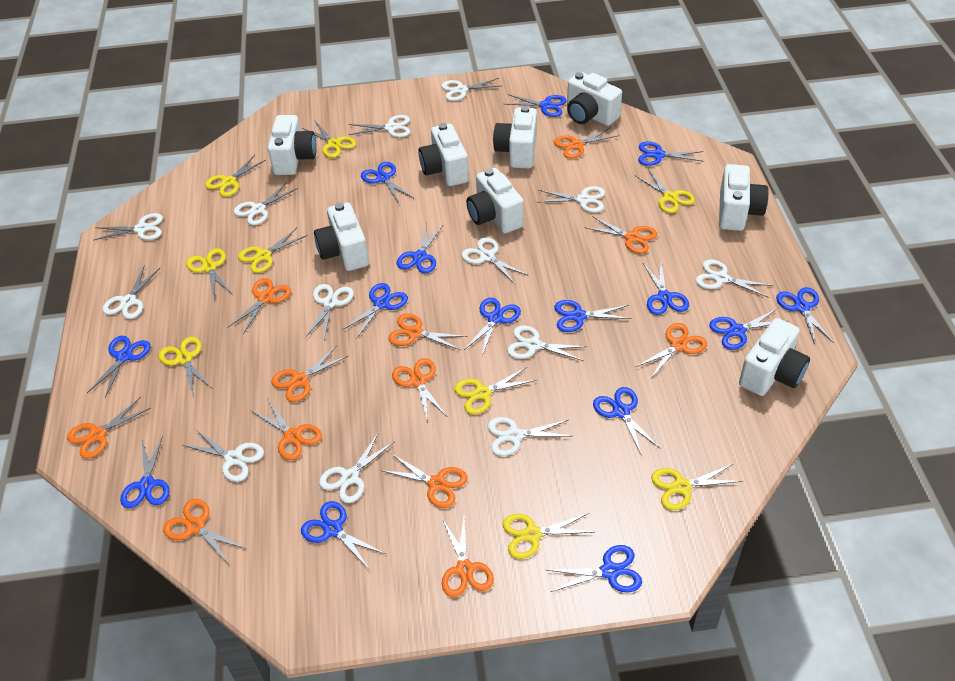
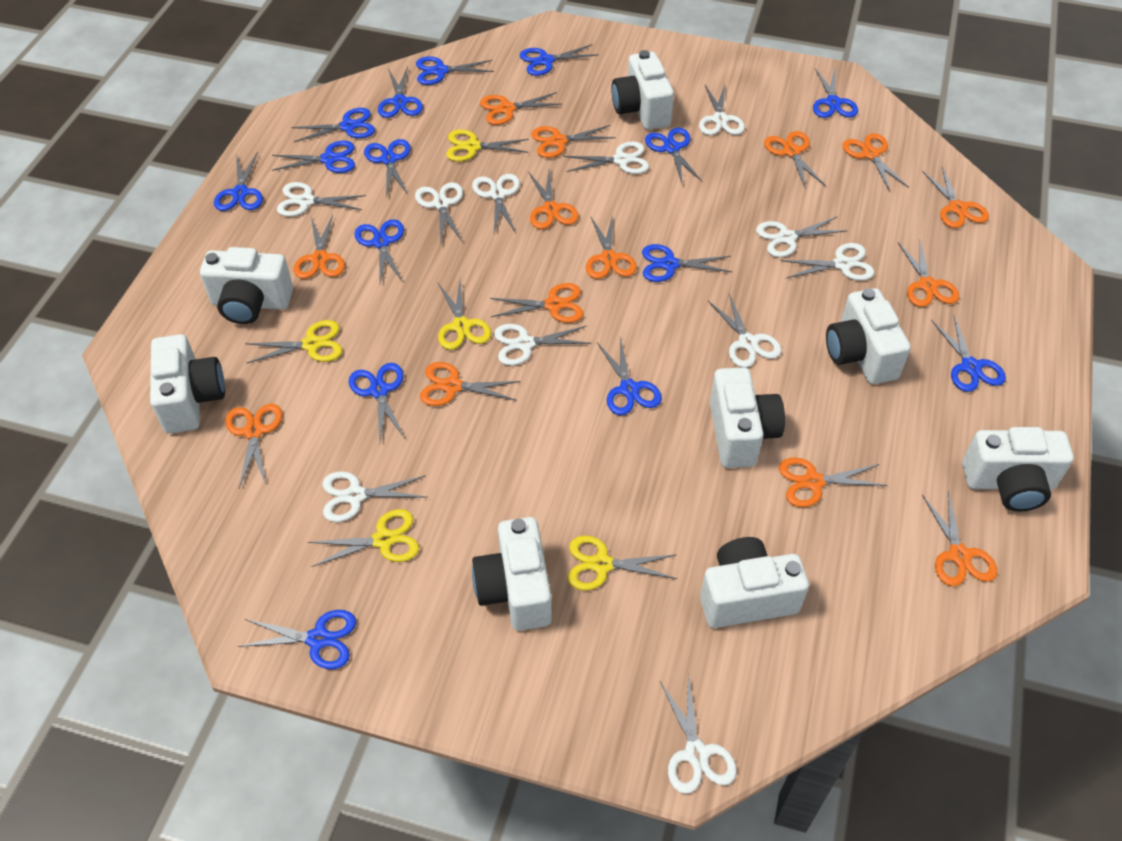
orange scissors: 12 -> 14
white scissors: 13 -> 11
yellow scissors: 9 -> 5

